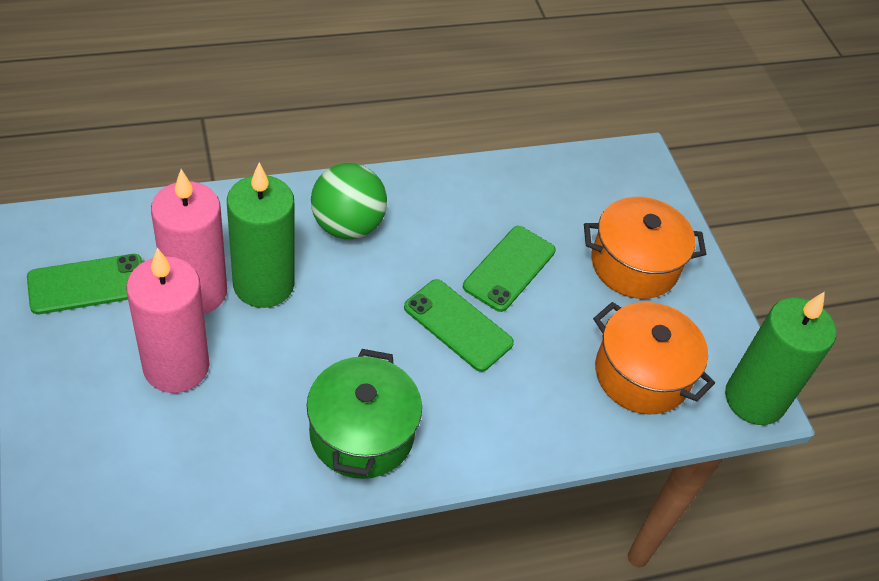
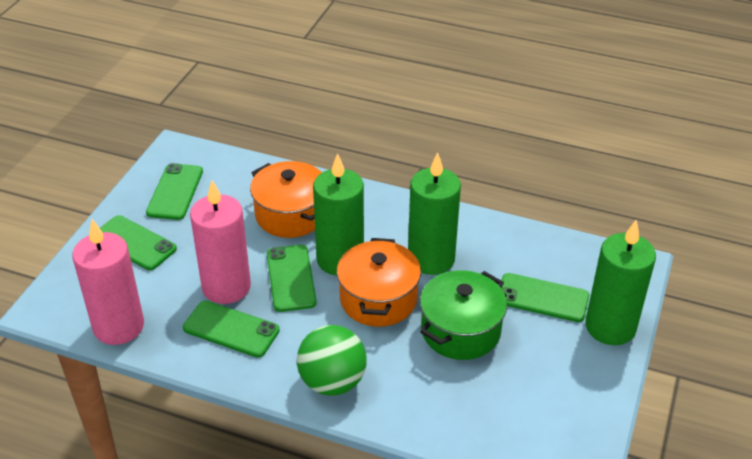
green candle: 2 -> 3
green phone: 3 -> 5

